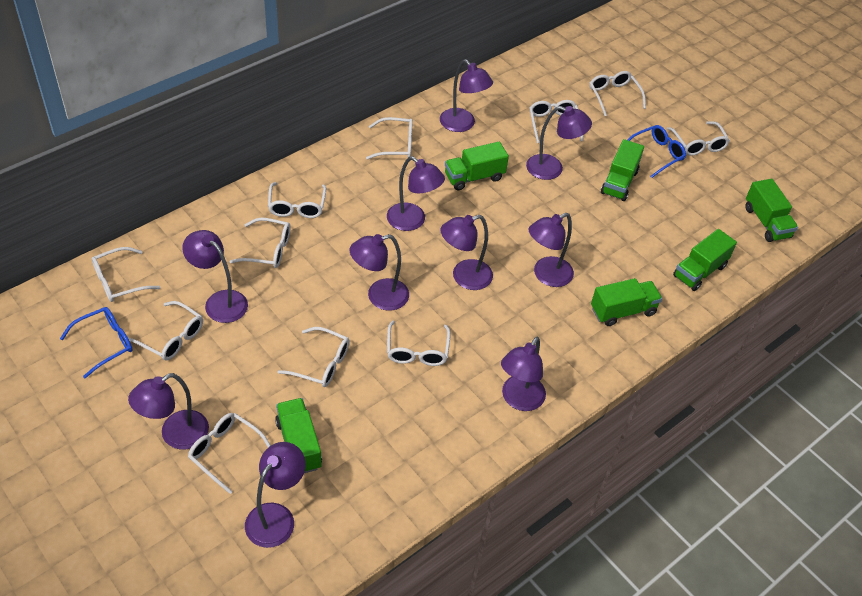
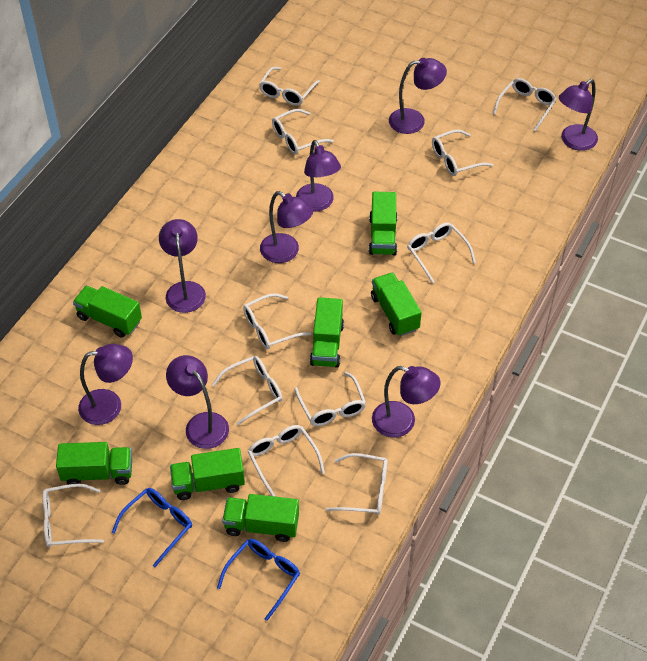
green truck: 6 -> 7
purple lamp: 10 -> 8

